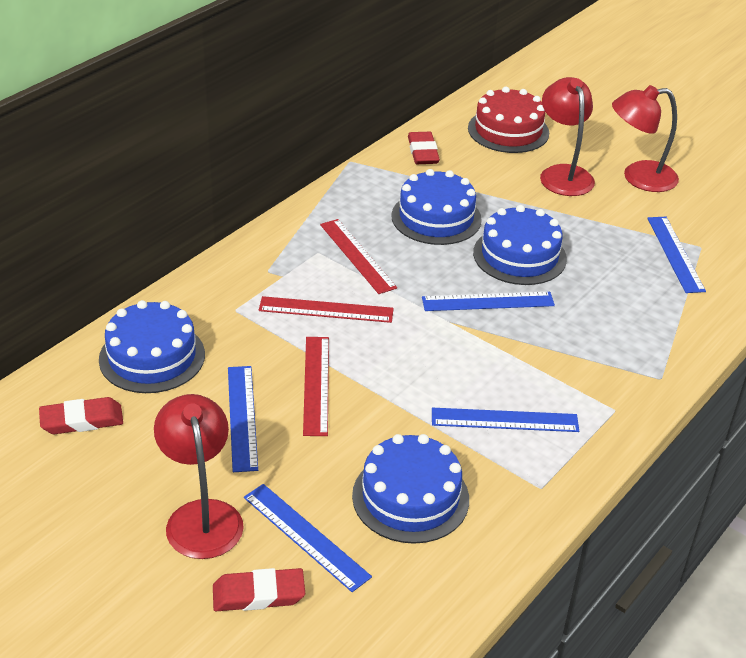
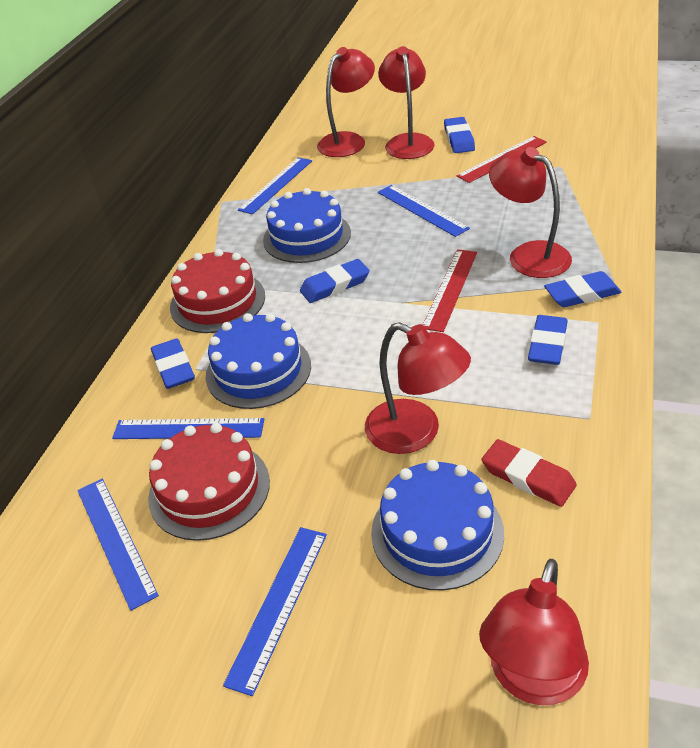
blue cake: 4 -> 3
blue eraser: 0 -> 5
red cake: 1 -> 2
red eraser: 3 -> 1
red lamp: 3 -> 5
red ruler: 3 -> 2

